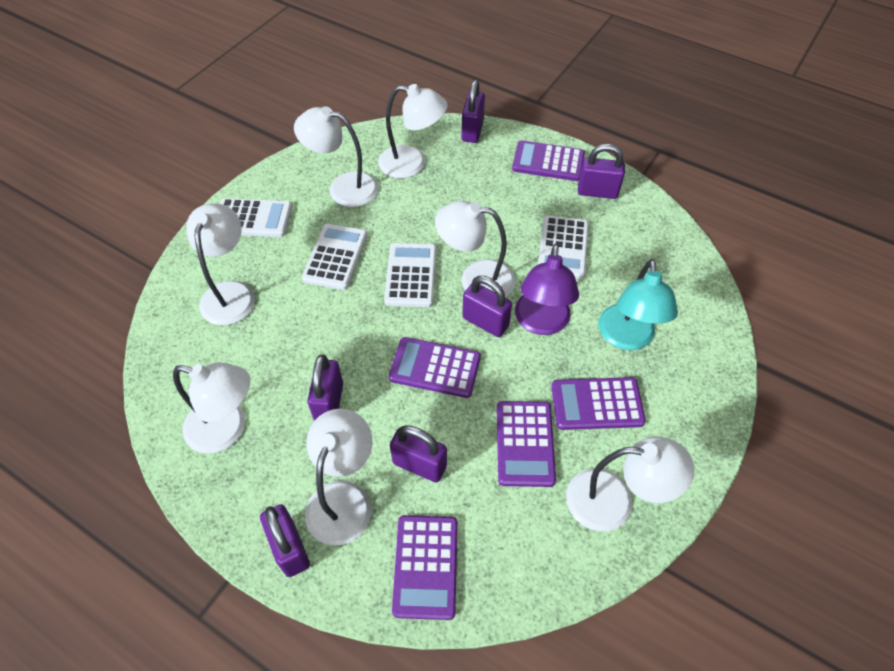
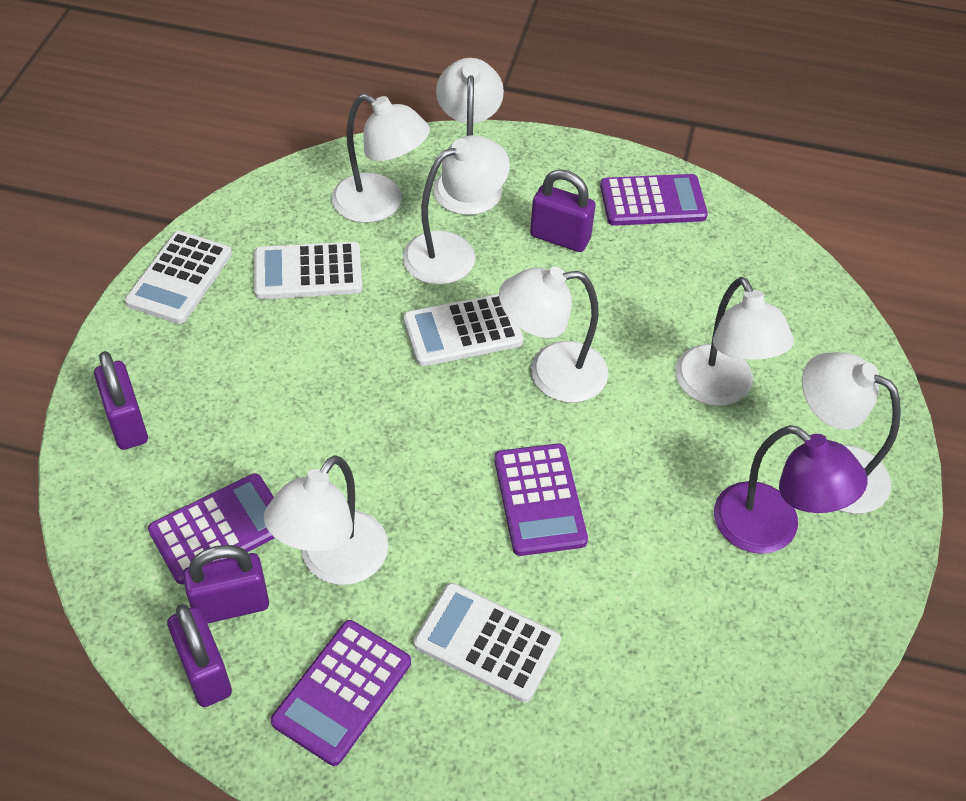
purple calculator: 5 -> 4
purple padlock: 6 -> 4
turquoise lamp: 1 -> 0

